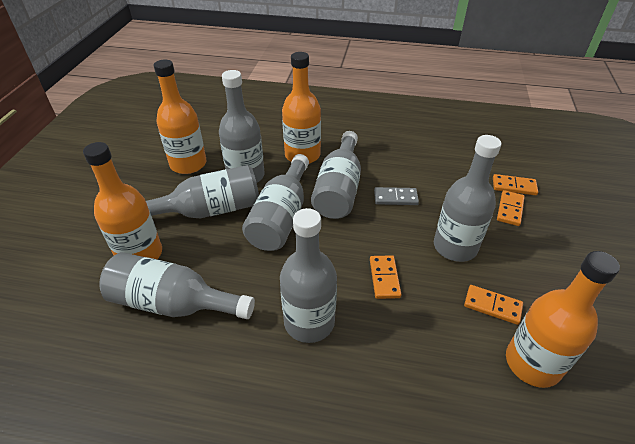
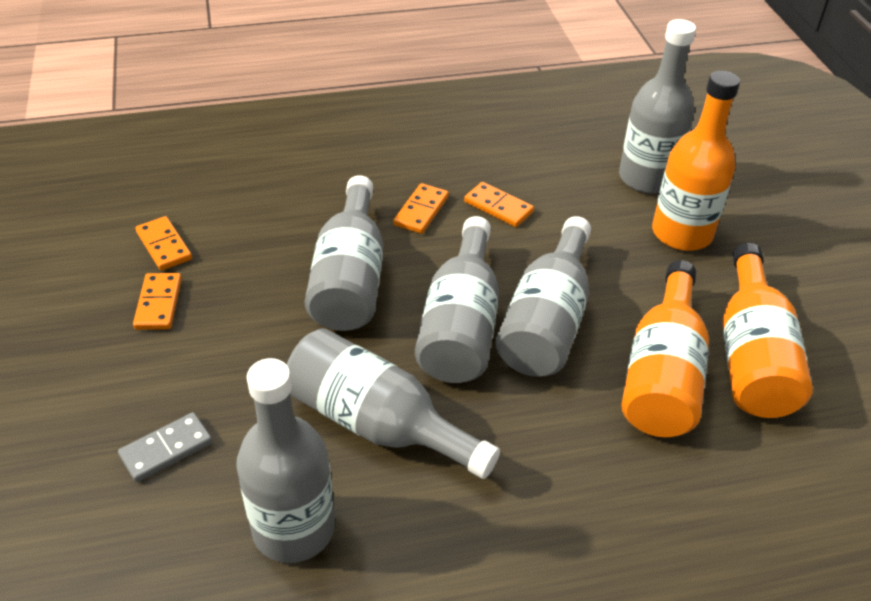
grey bottle: 7 -> 6
orange bottle: 4 -> 3

